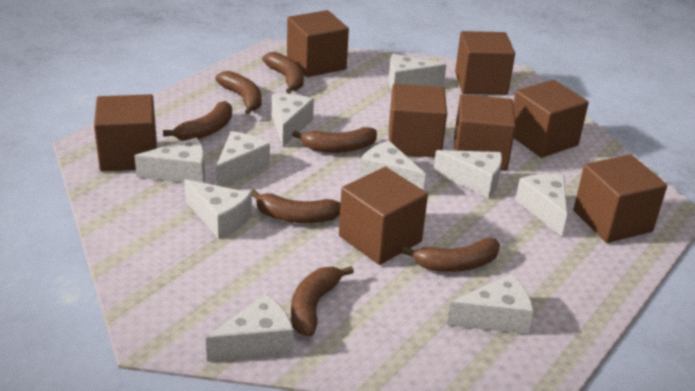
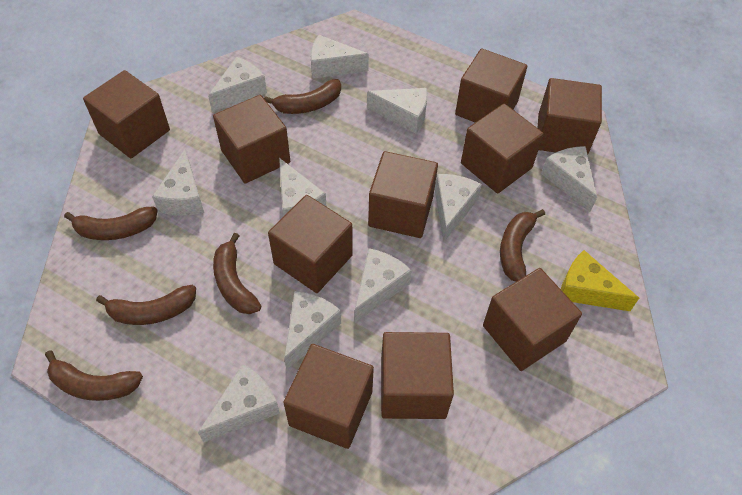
brown banana: 7 -> 6
brown cube: 8 -> 10
yellow cheese: 0 -> 1

